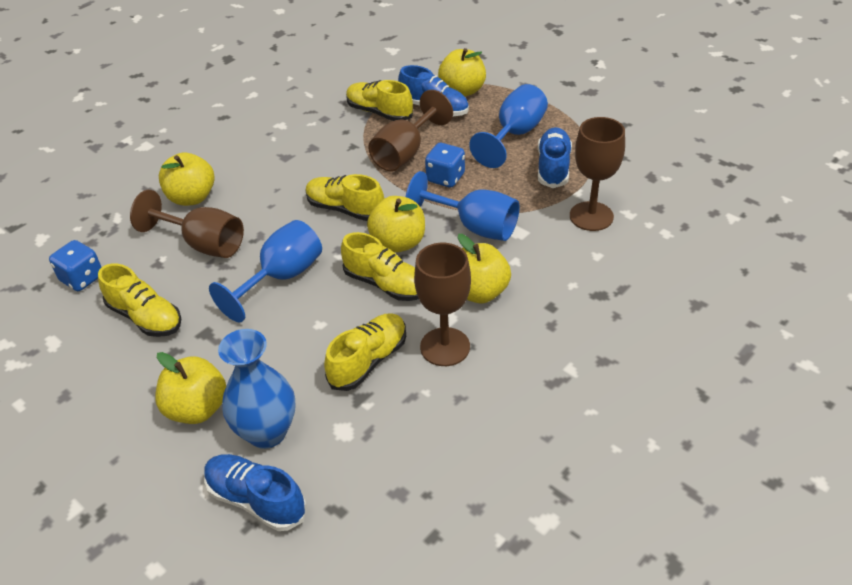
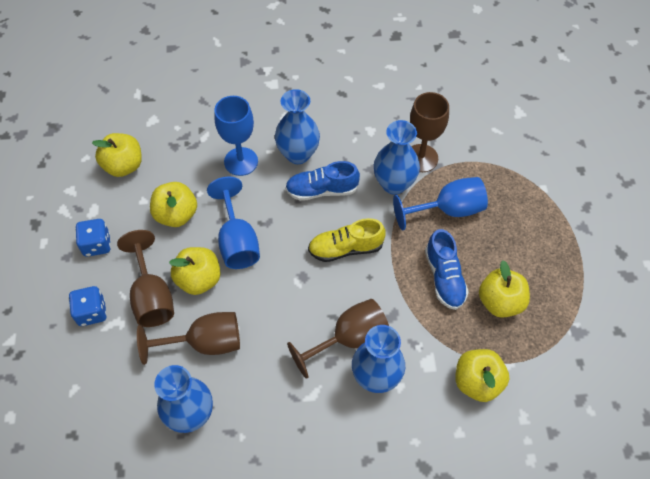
blue shoe: 3 -> 2
blue vase: 1 -> 4
yellow shoe: 5 -> 1

